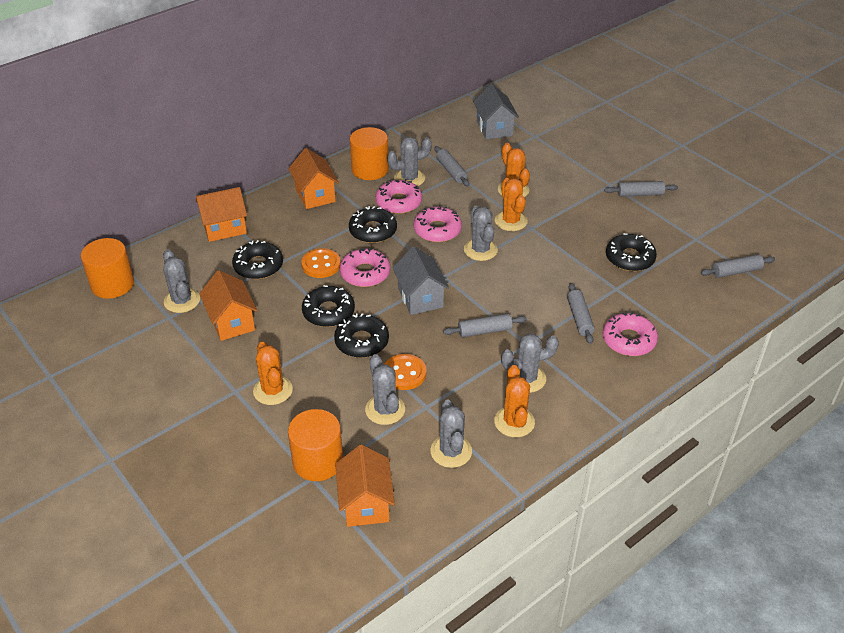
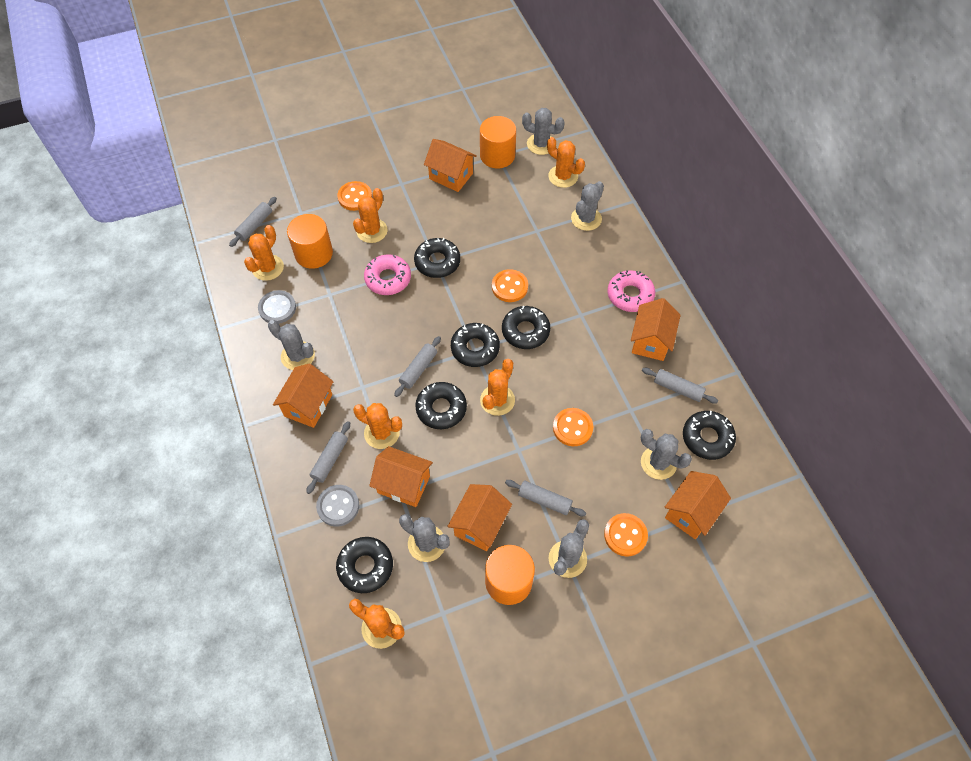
black donut: 5 -> 6
grey button: 0 -> 2
grey house: 2 -> 0
orange button: 2 -> 4
orange cactus: 4 -> 6
orange house: 4 -> 6
pink donut: 4 -> 2

